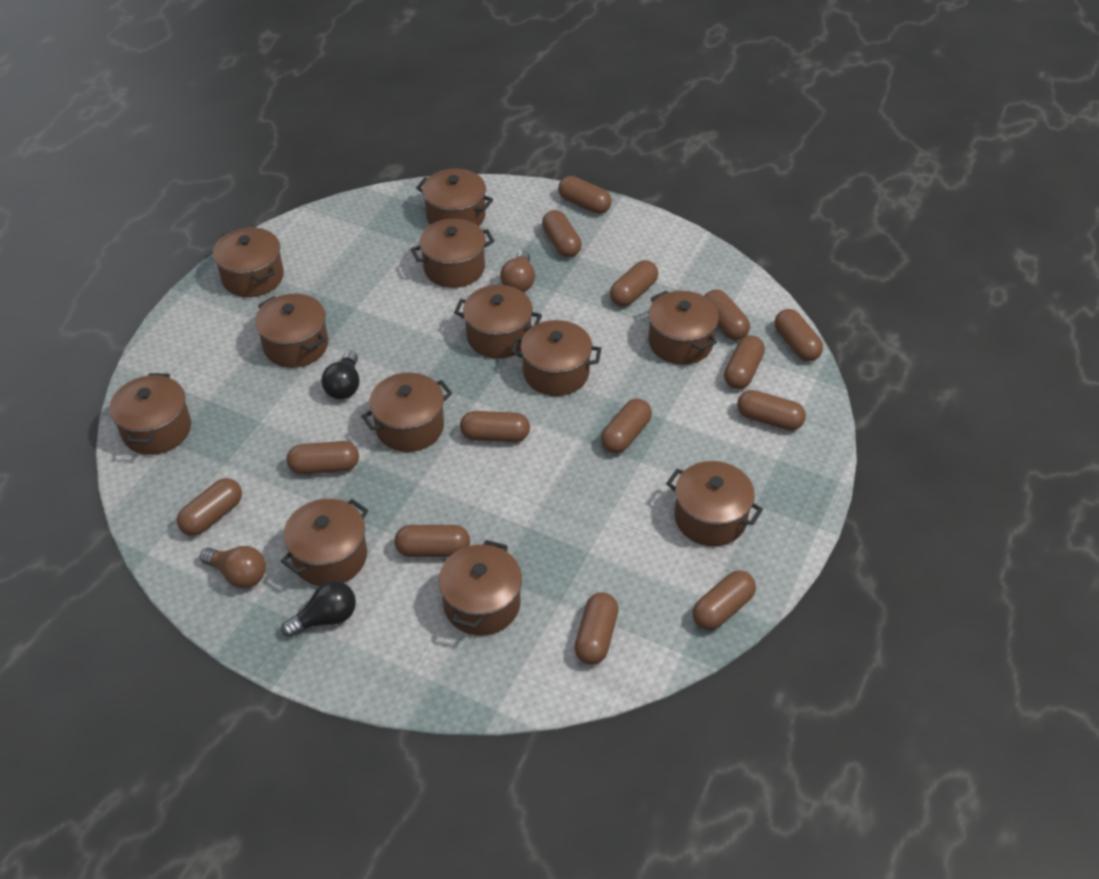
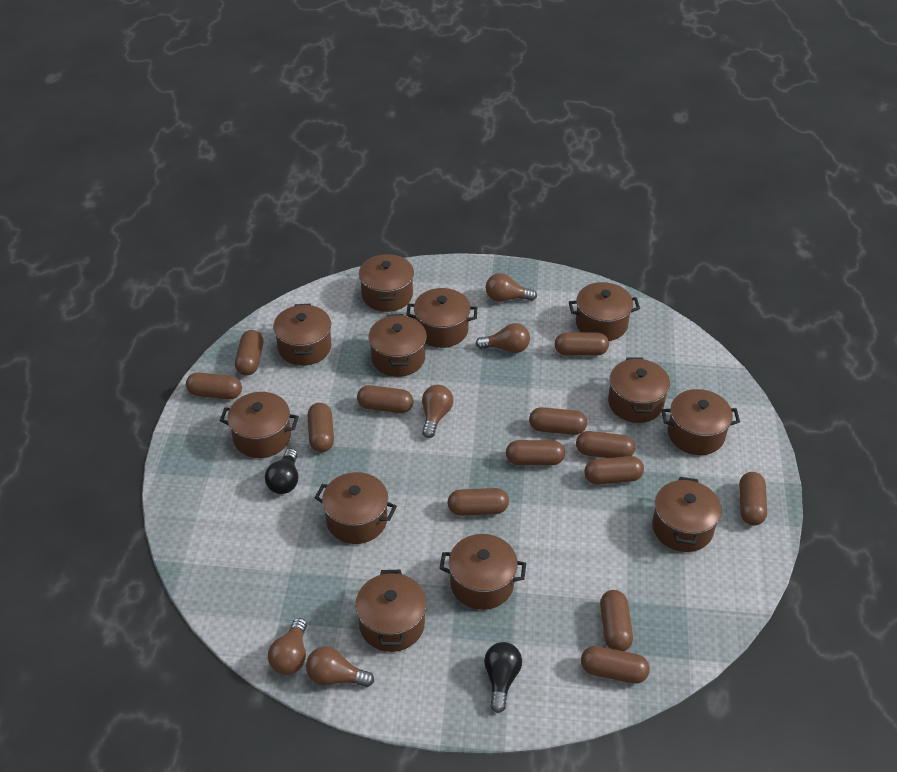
brown capsule: 14 -> 13
brown light bulb: 2 -> 5

